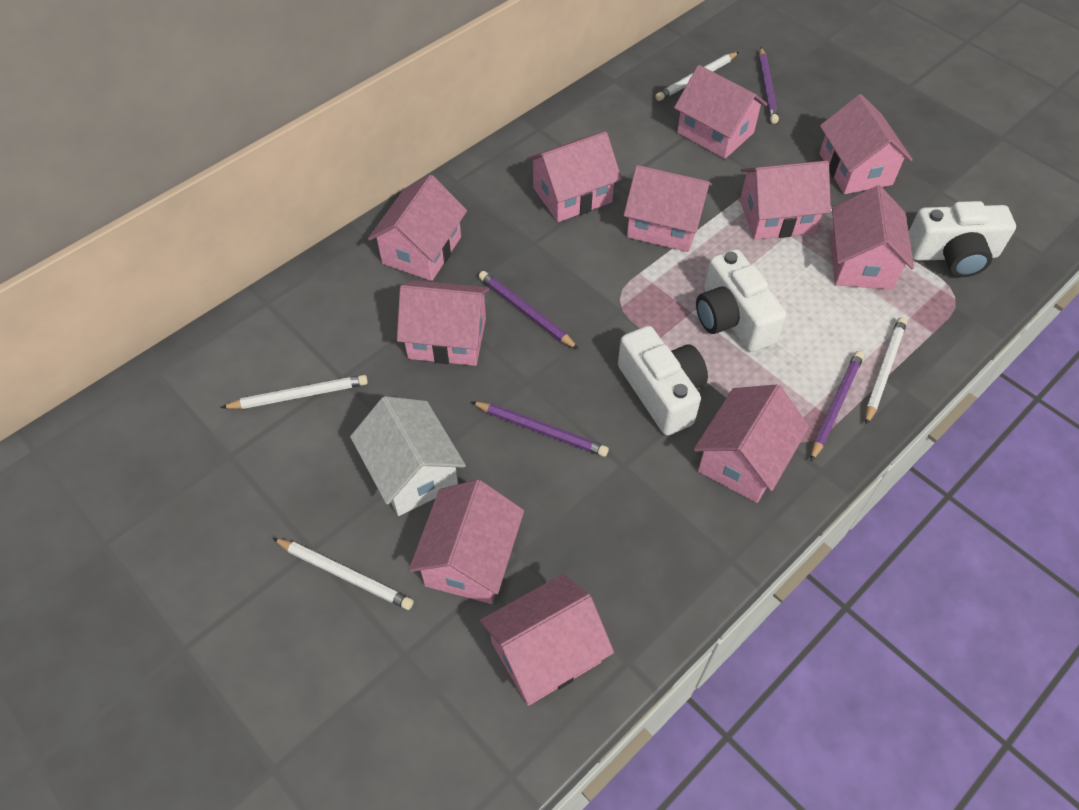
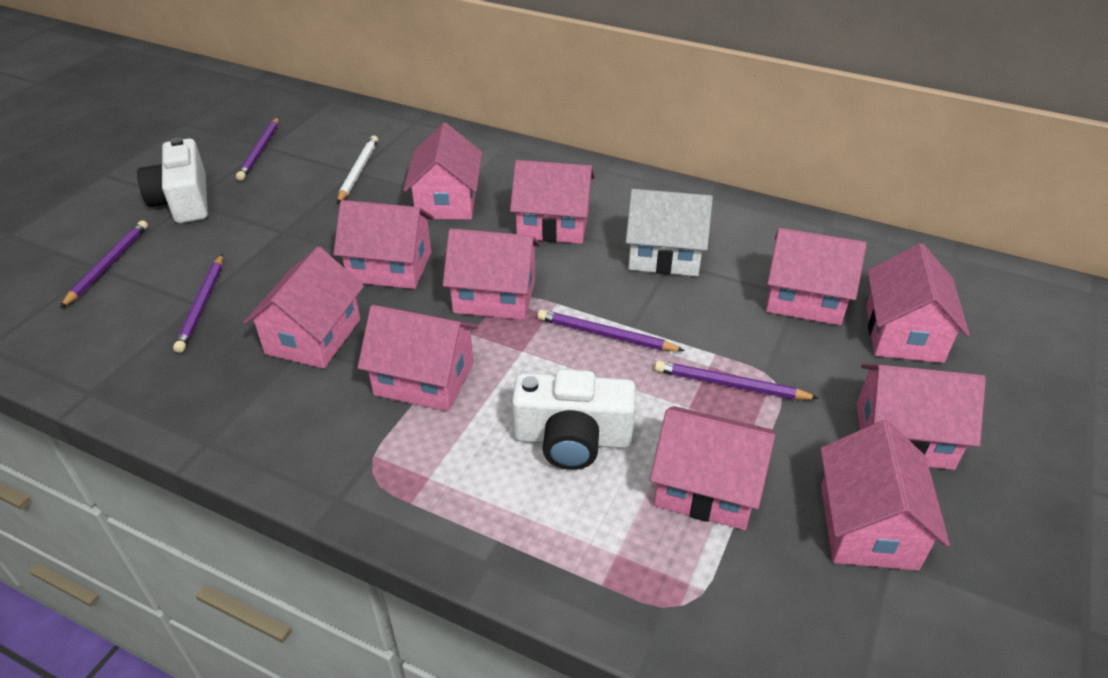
purple pencil: 4 -> 5
white camera: 3 -> 2
white pencil: 4 -> 1

